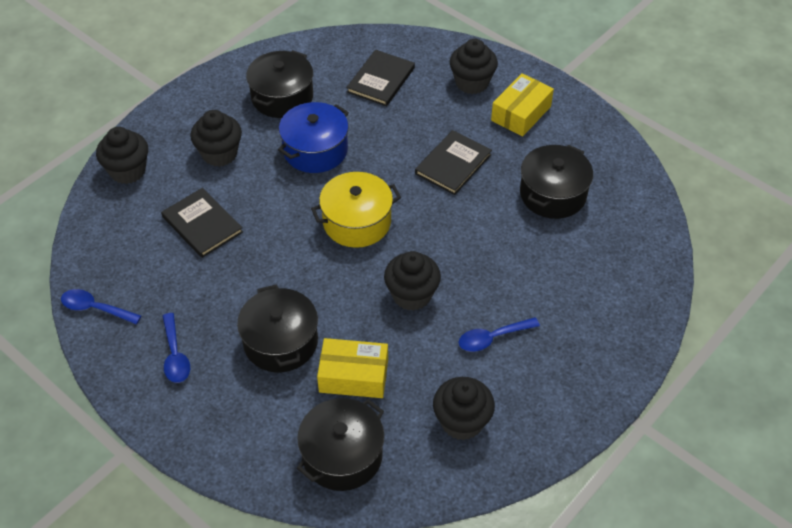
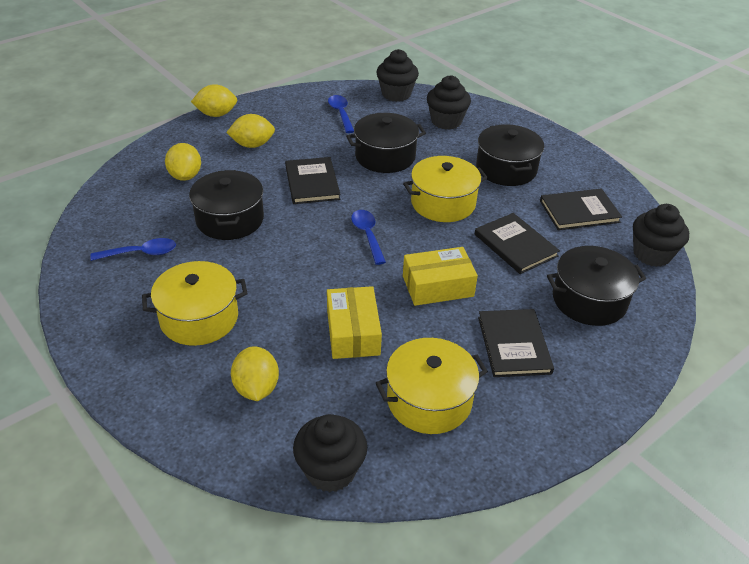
black book: 3 -> 4
black cupcake: 5 -> 4
blue pot: 1 -> 0
yellow lemon: 0 -> 4
yellow pot: 1 -> 3

